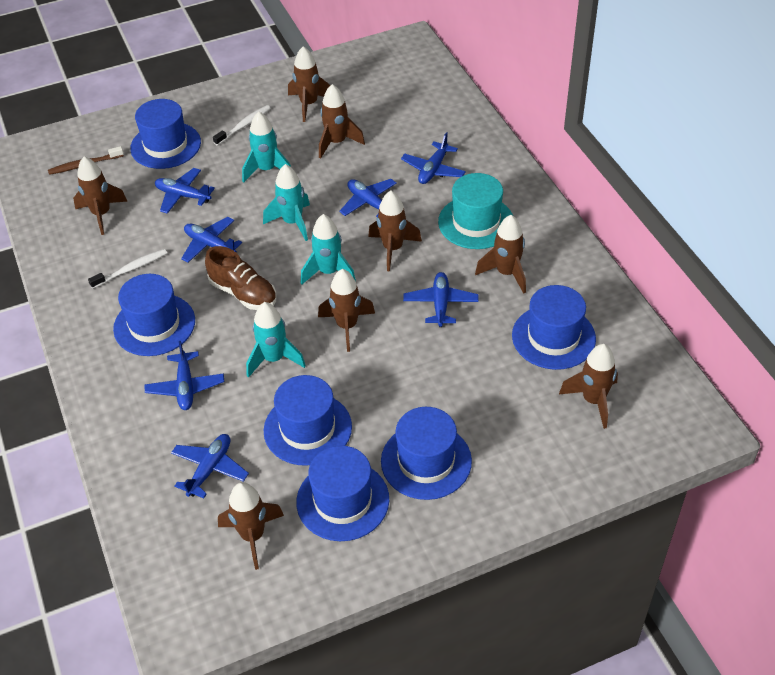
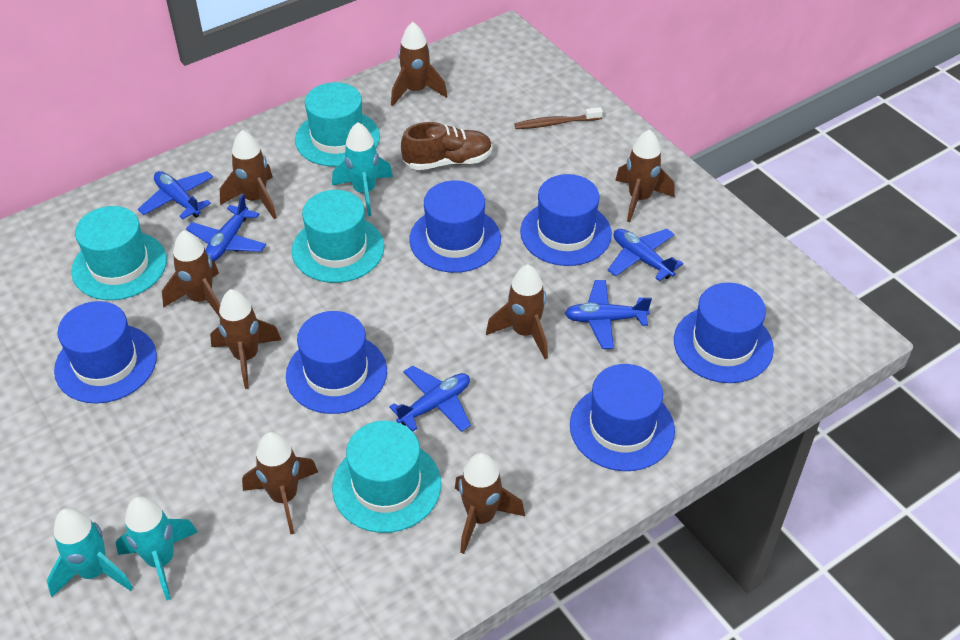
blue plane: 7 -> 5
turquoise hat: 1 -> 4
turquoise rocket: 4 -> 3
white toothbrush: 2 -> 0

